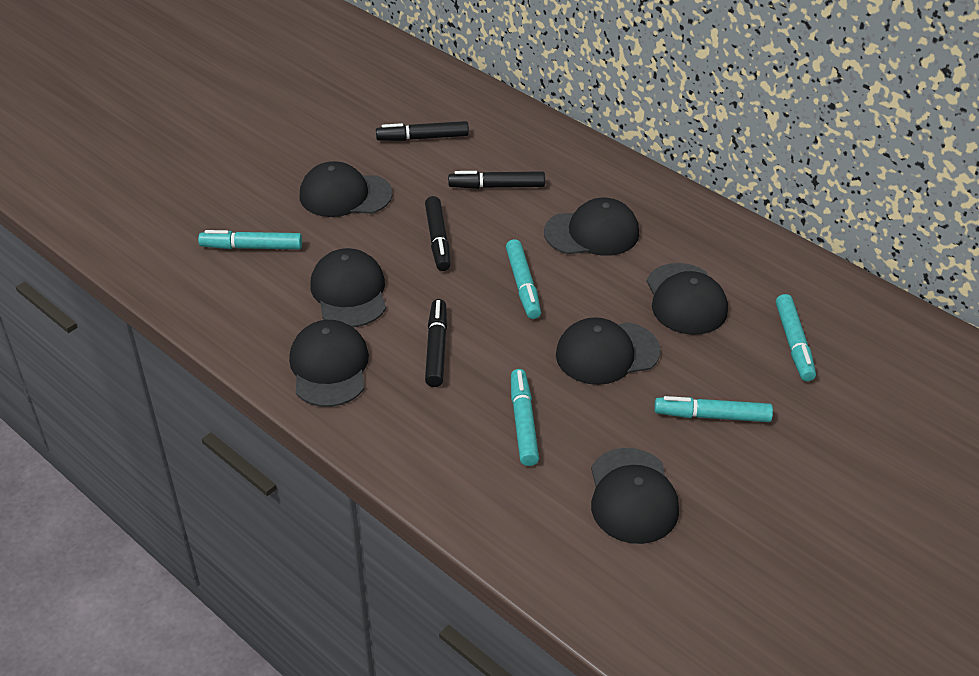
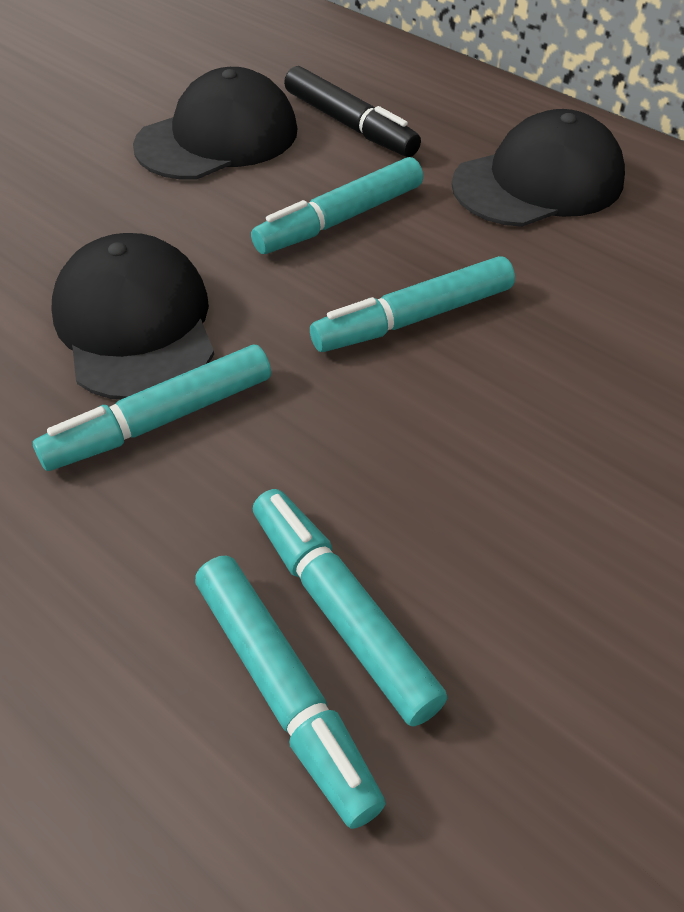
black cap: 7 -> 3
black marker: 4 -> 1

